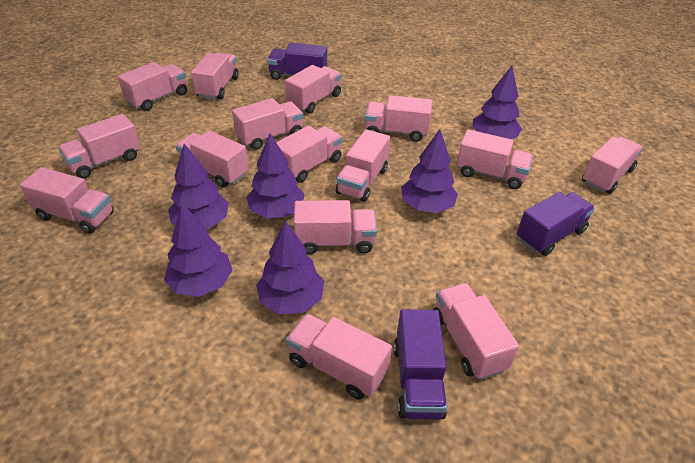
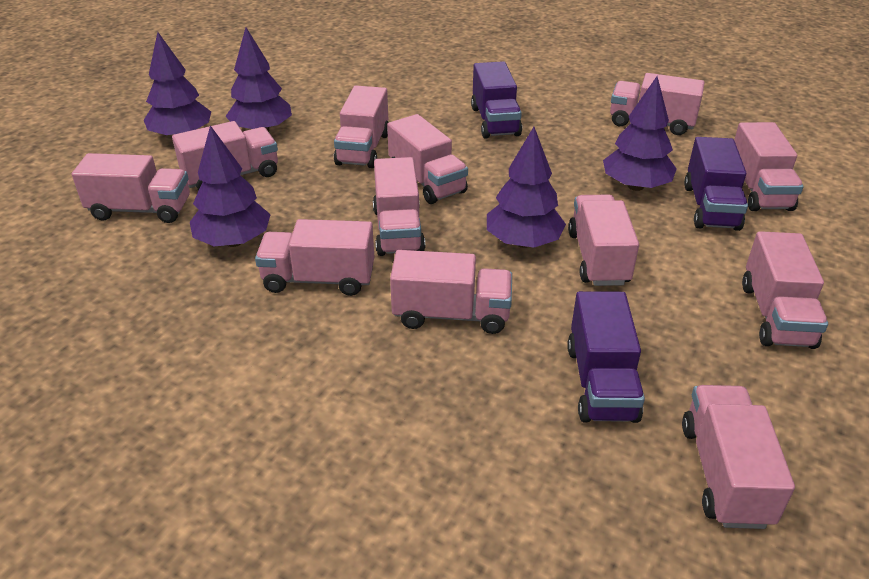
pink truck: 15 -> 12
purple tree: 6 -> 5

